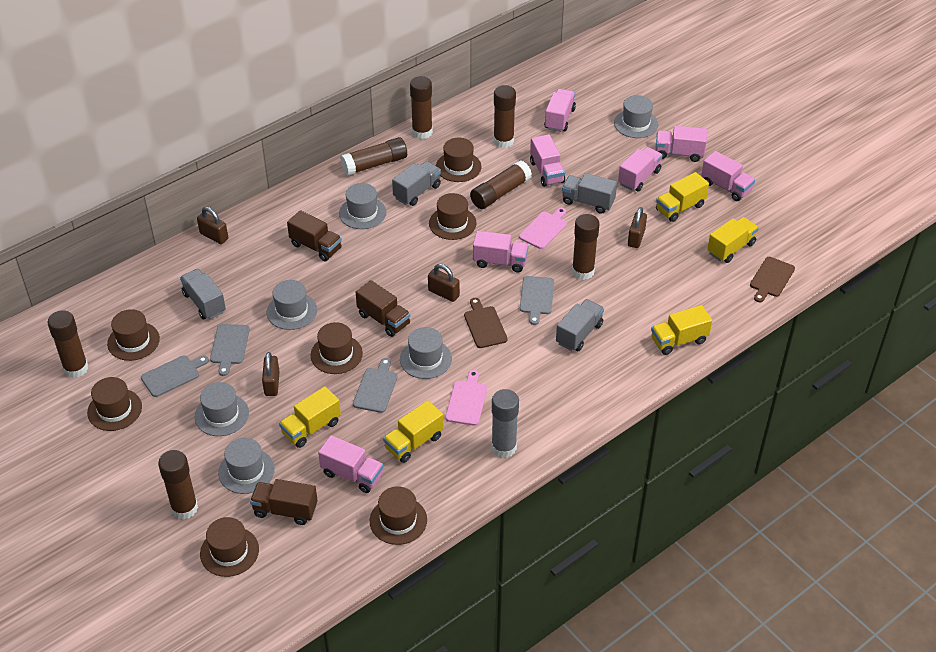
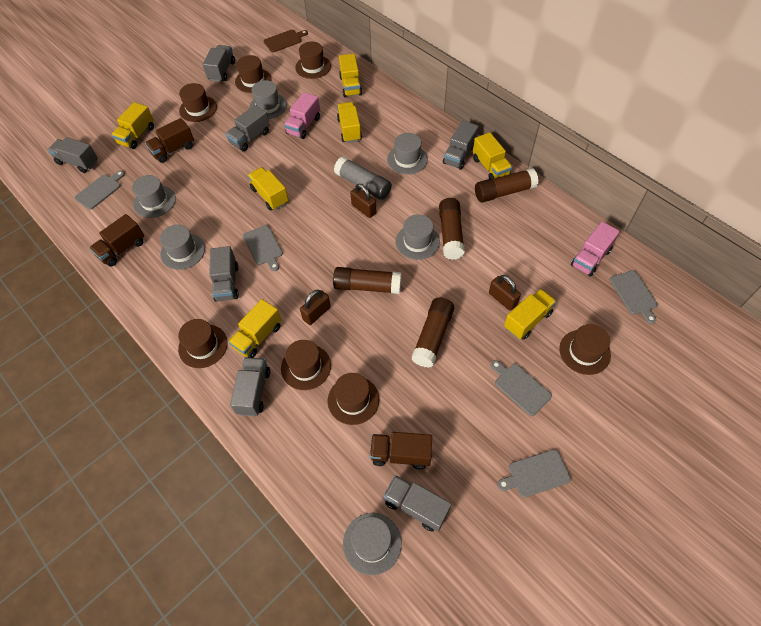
brown cutting board: 2 -> 1
brown glue stick: 7 -> 4
brown padlock: 4 -> 3
grey cutting board: 4 -> 5
grey truck: 4 -> 7
pink cutting board: 2 -> 0
pink truck: 7 -> 2
yellow truck: 5 -> 7

